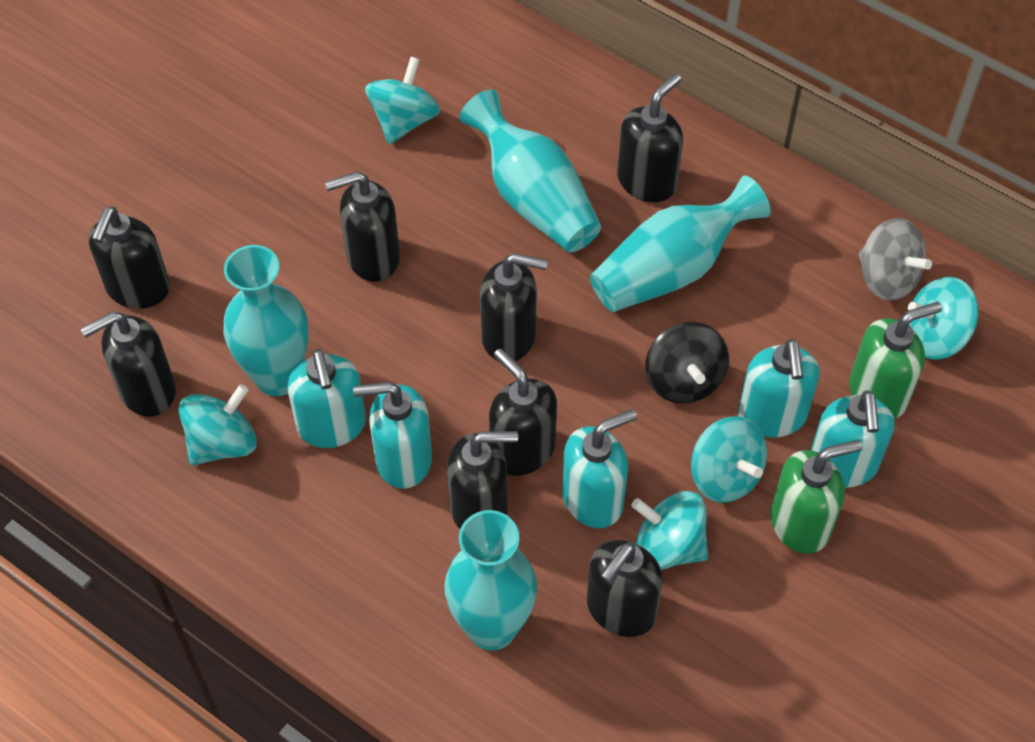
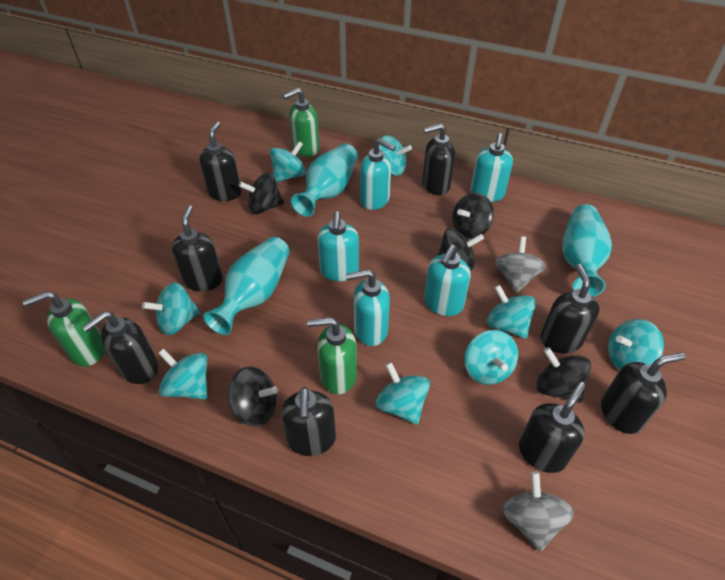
black spinning top: 1 -> 5
green soap dispenser: 2 -> 3
grey spinning top: 1 -> 2
turquoise spinning top: 5 -> 8
turquoise vase: 4 -> 3

